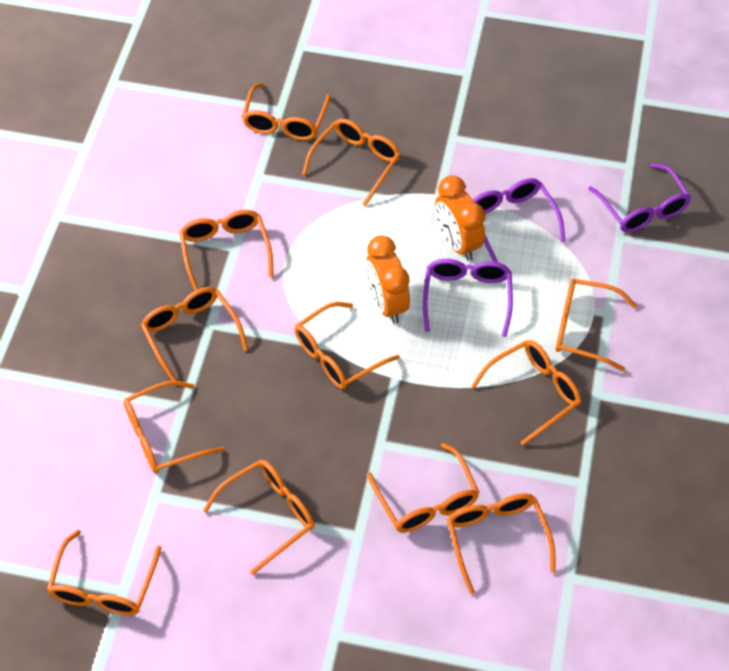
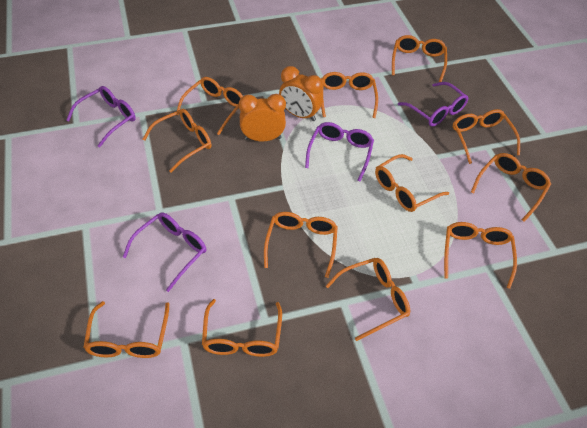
purple glasses: 3 -> 4

